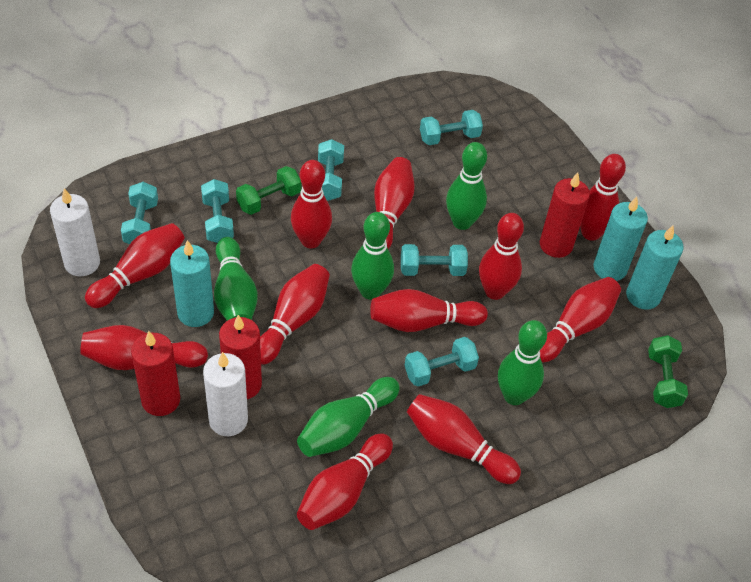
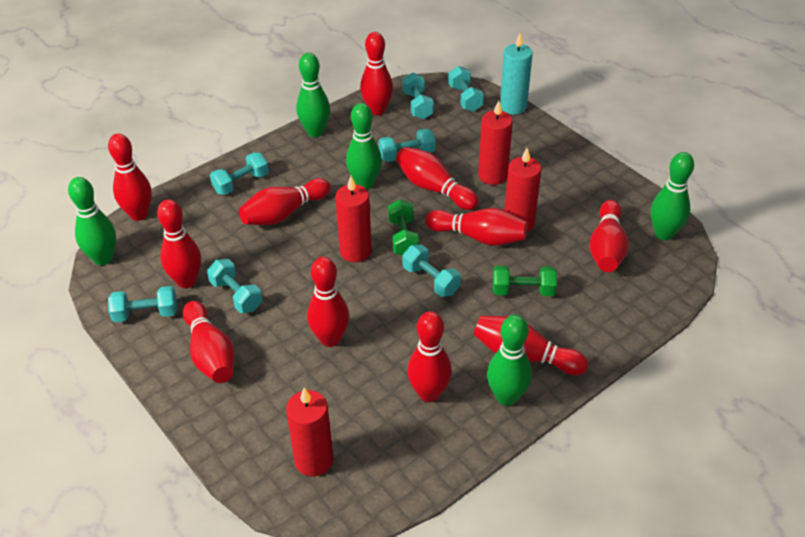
red candle: 3 -> 4
turquoise candle: 3 -> 1
turquoise dumbbell: 6 -> 7
white candle: 2 -> 0

